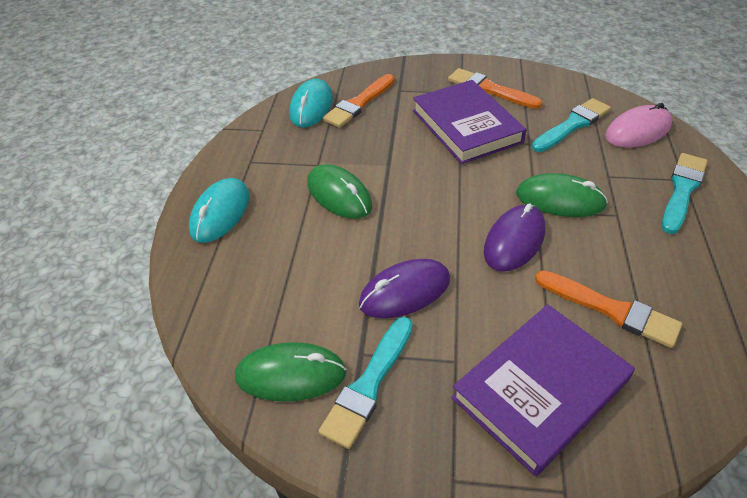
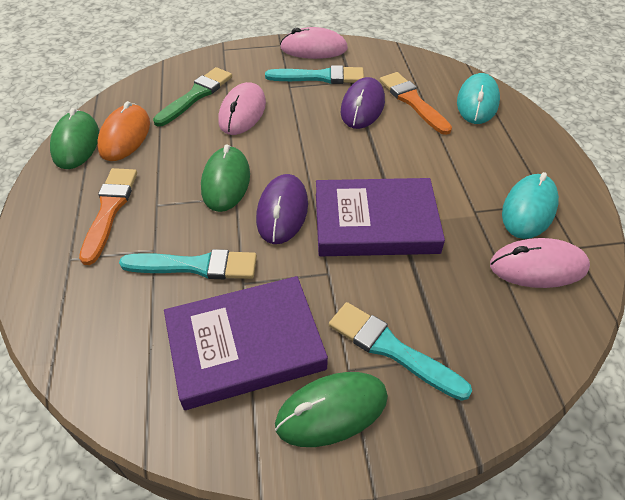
green brush: 0 -> 1
orange brush: 3 -> 2
orange mouse: 0 -> 1
pink mouse: 1 -> 3

